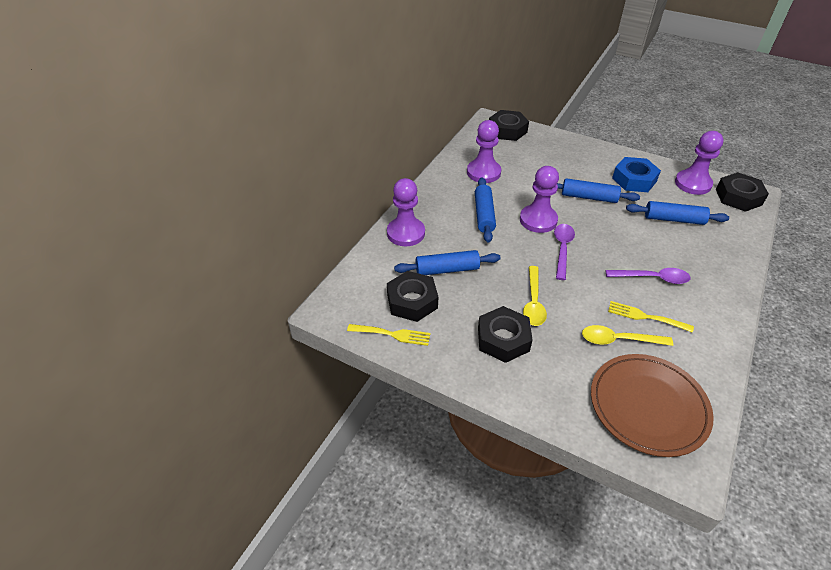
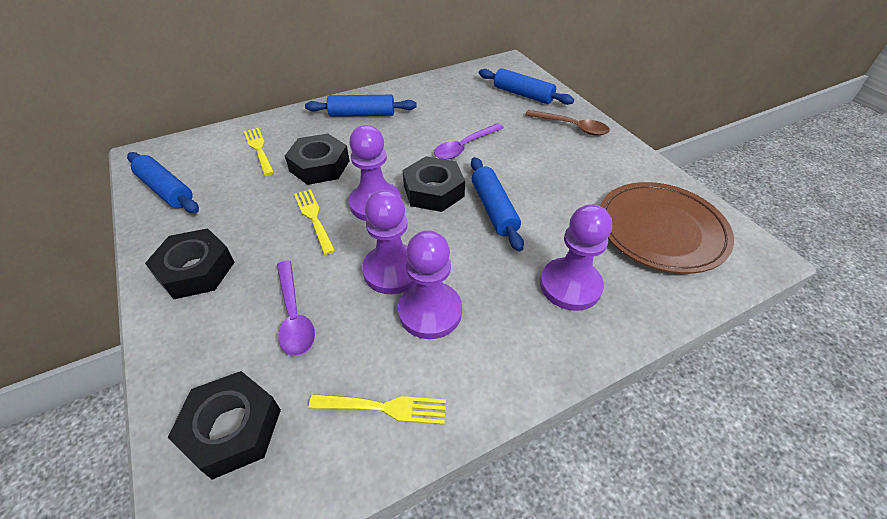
blue nut: 1 -> 0
brown spoon: 0 -> 1
yellow fork: 2 -> 3
yellow spoon: 2 -> 0

